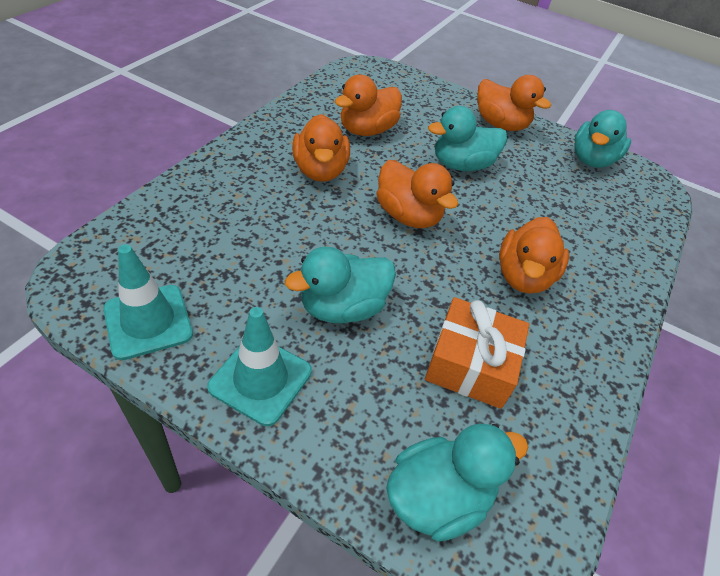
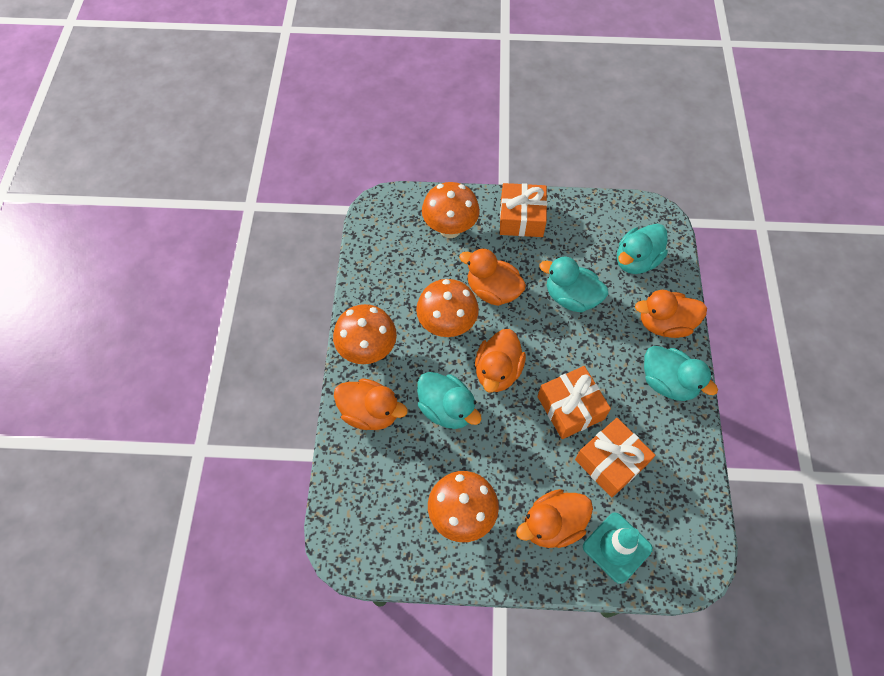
orange gift: 1 -> 3
orange mushroom: 0 -> 4
turquoise traffic cone: 2 -> 1

